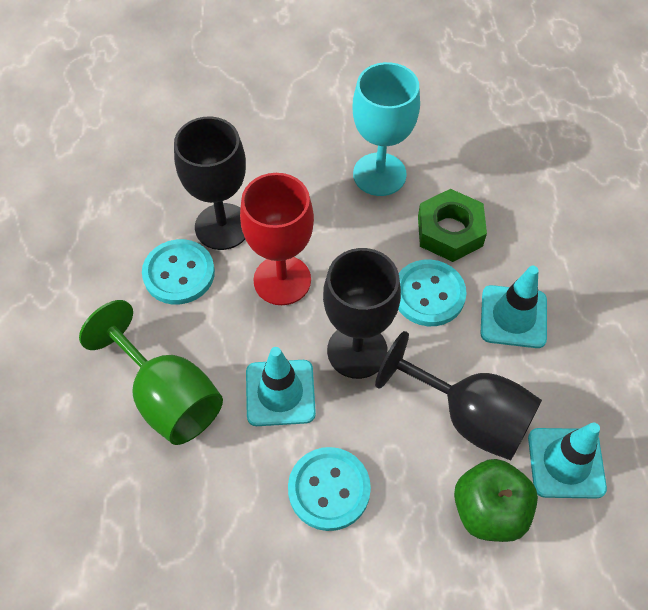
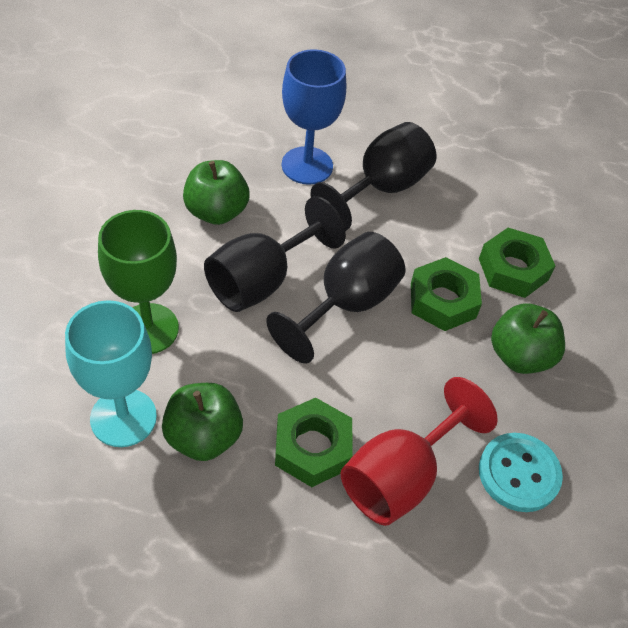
blue goblet: 0 -> 1
green apple: 1 -> 3
green nut: 1 -> 3
turquoise button: 3 -> 1
turquoise traffic cone: 3 -> 0

